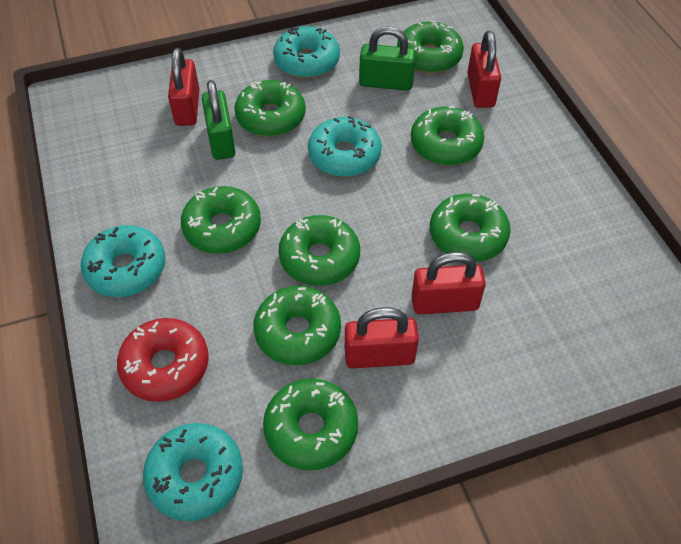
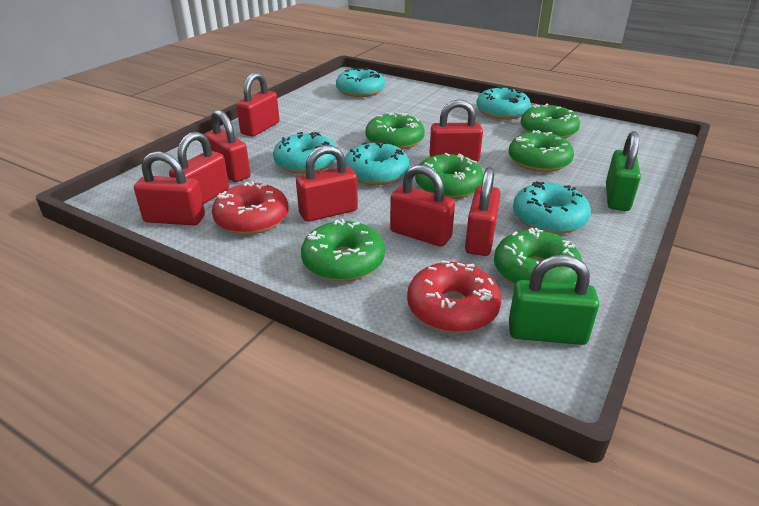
green donut: 8 -> 6
red donut: 1 -> 2
red padlock: 4 -> 8
turquoise donut: 4 -> 5

